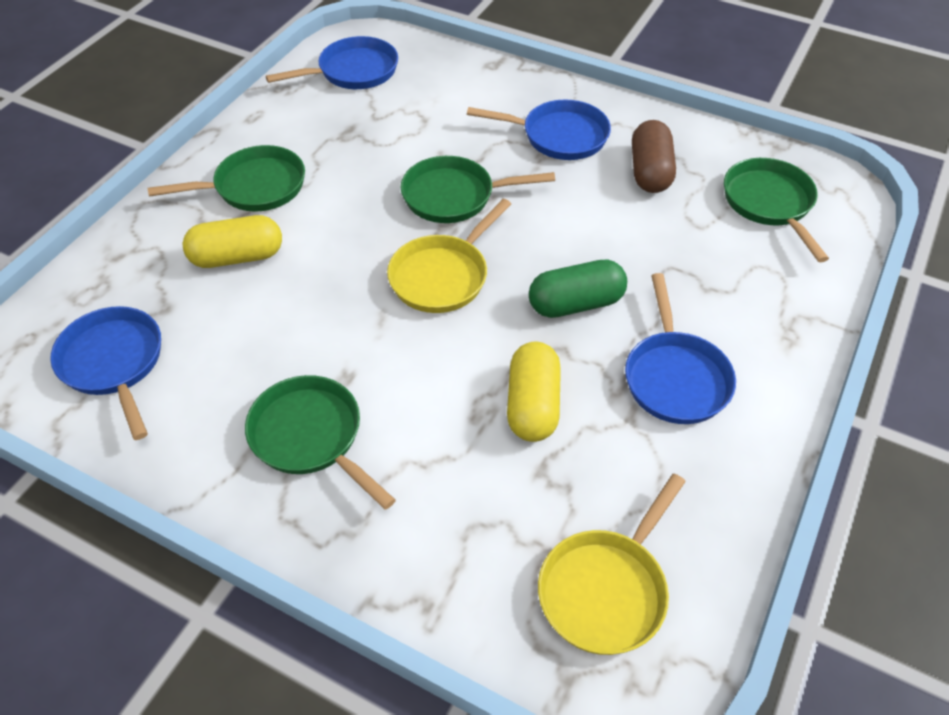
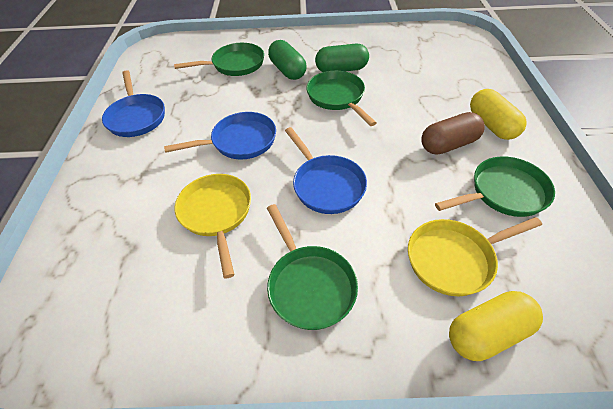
blue pan: 4 -> 3
green capsule: 1 -> 2

